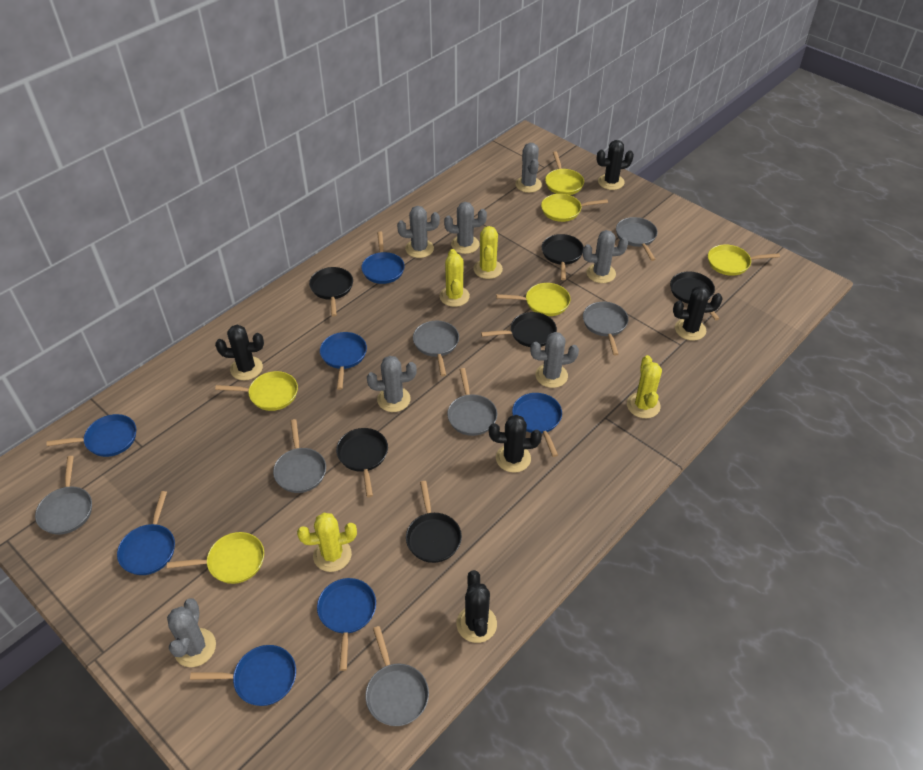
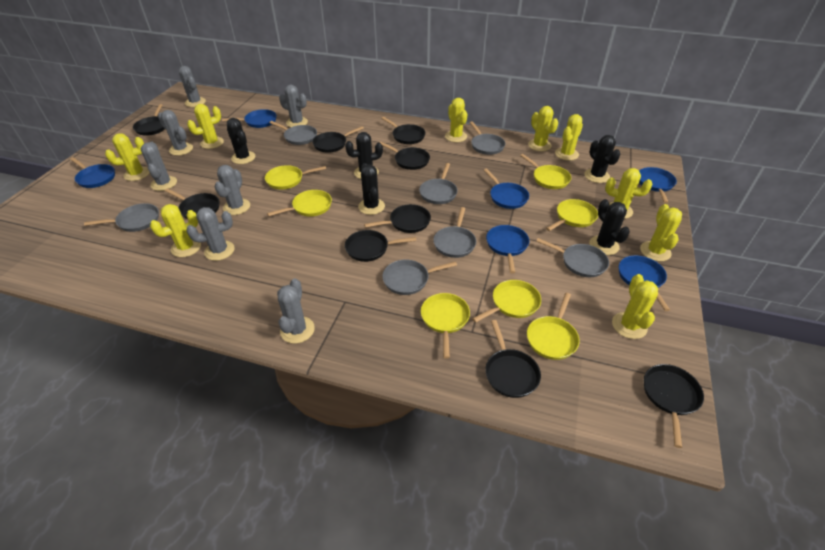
black pan: 6 -> 9
blue pan: 7 -> 6
yellow cactus: 4 -> 9
yellow pan: 6 -> 7

